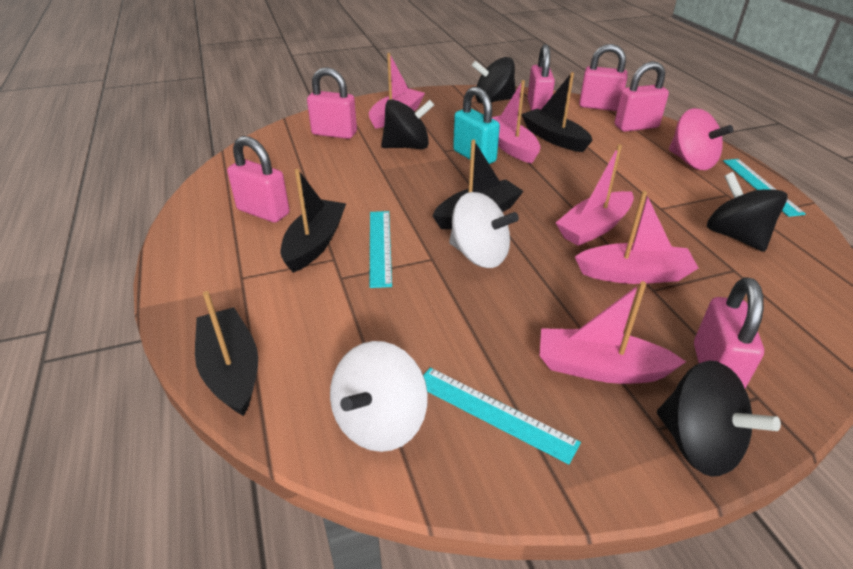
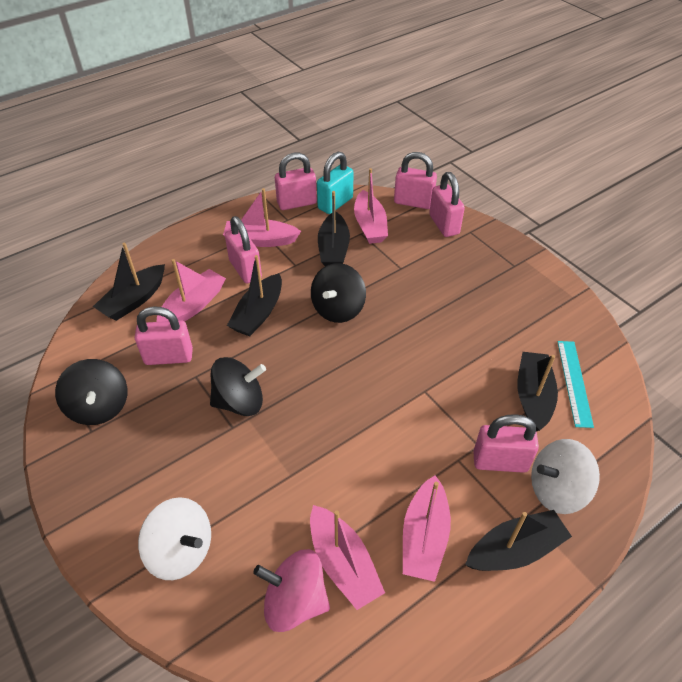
black boat: 4 -> 5
black spinning top: 4 -> 3
turquoise ruler: 3 -> 1

